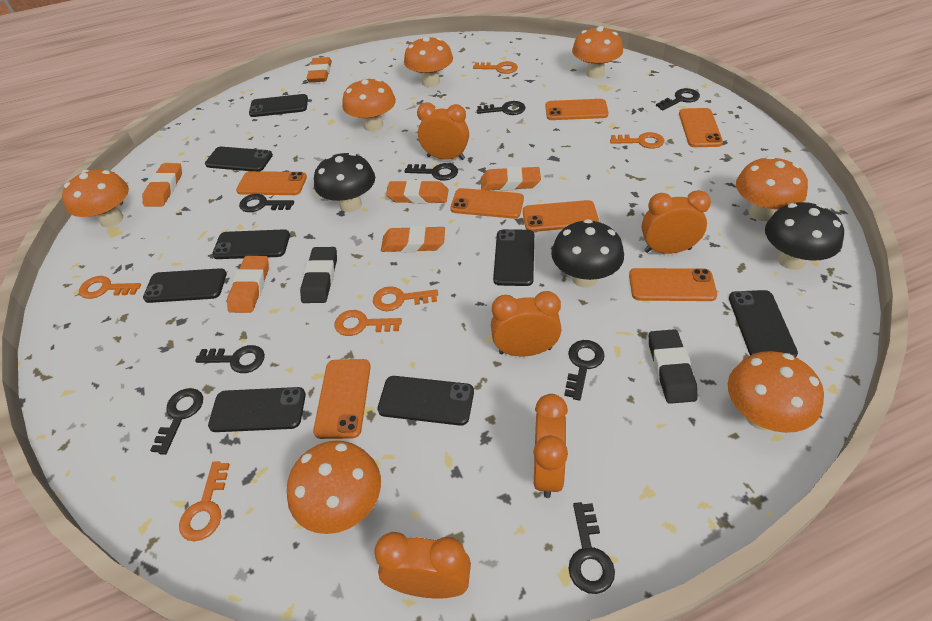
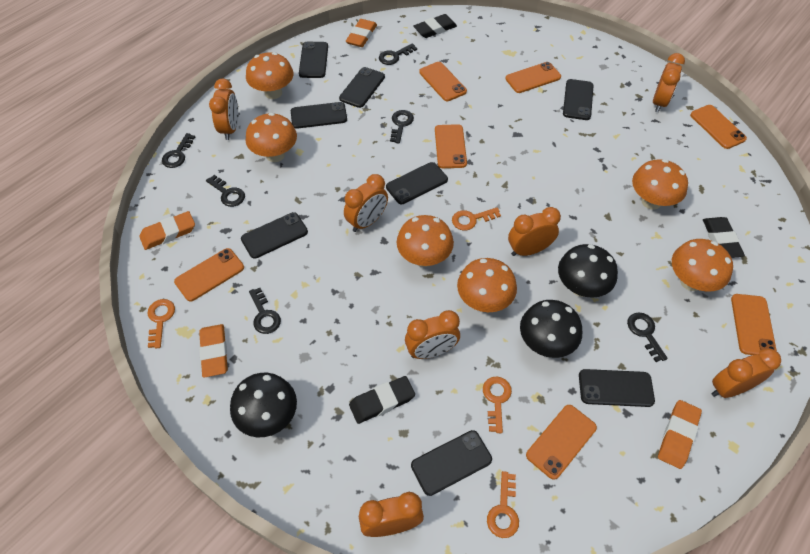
black eraser: 2 -> 3
black key: 8 -> 6
orange clock: 5 -> 7
orange eraser: 6 -> 4
orange key: 6 -> 4
orange mushroom: 7 -> 6

